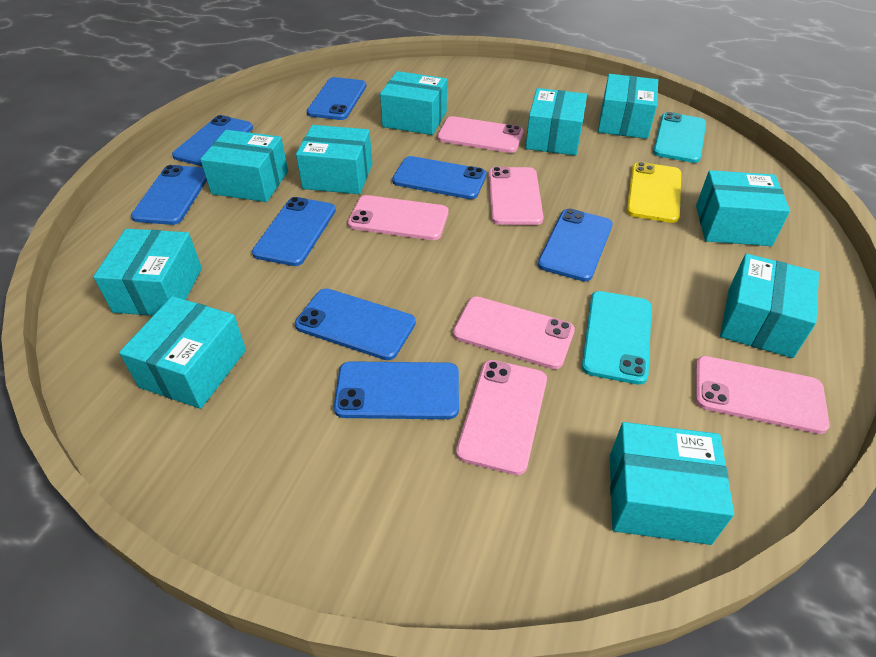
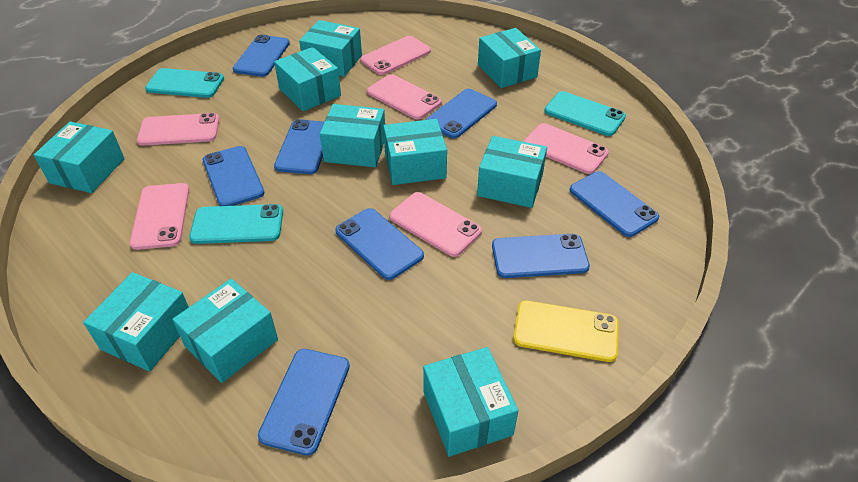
turquoise phone: 2 -> 3

